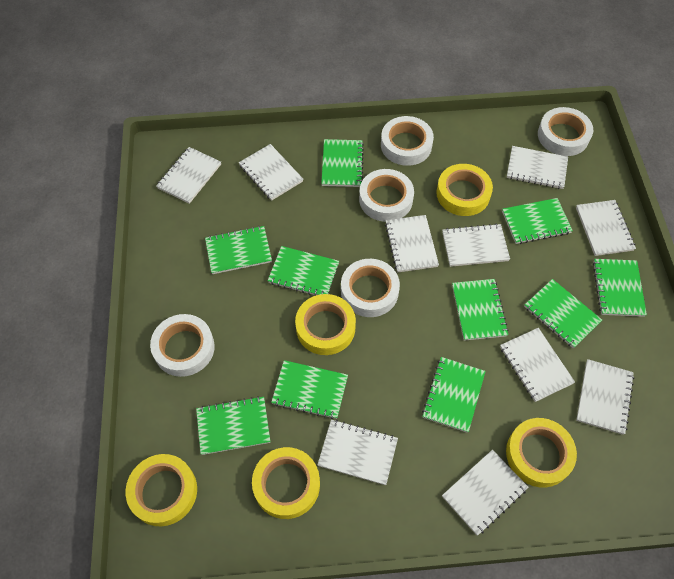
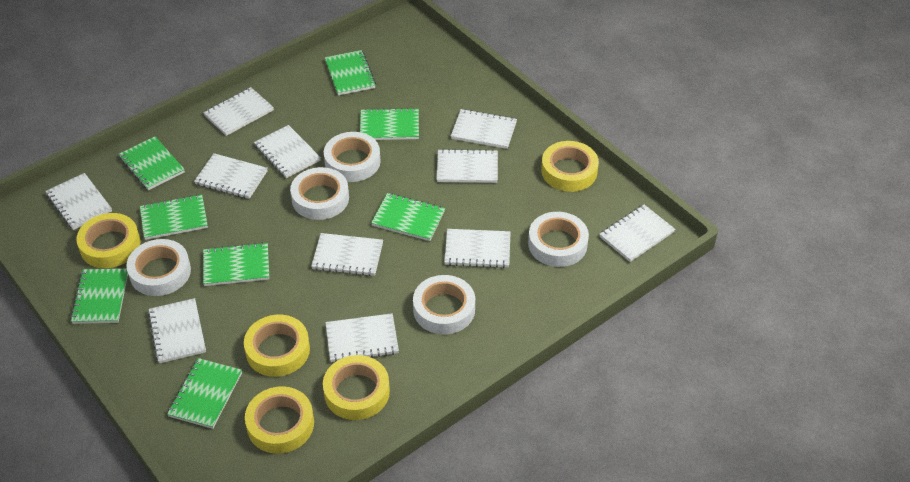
green notebook: 10 -> 8
white notebook: 10 -> 11

